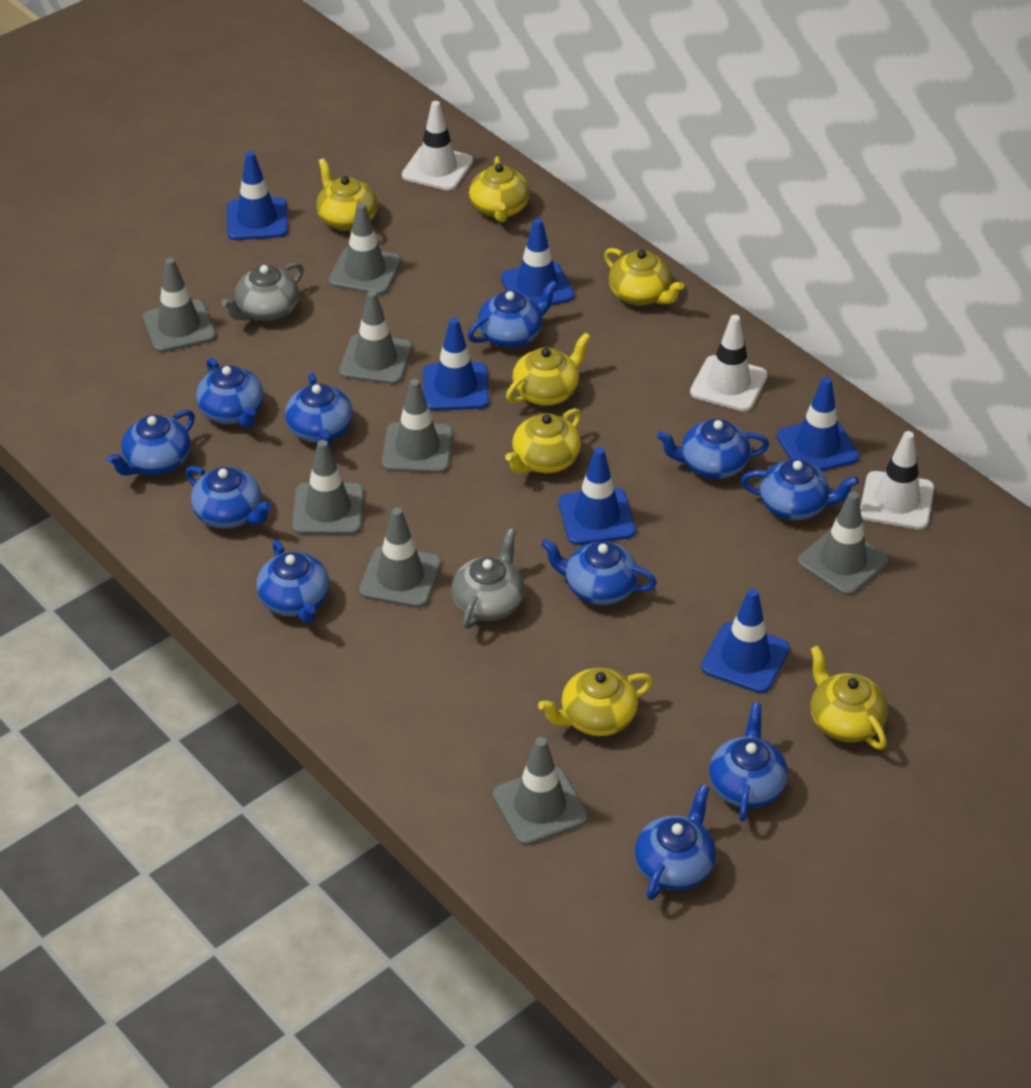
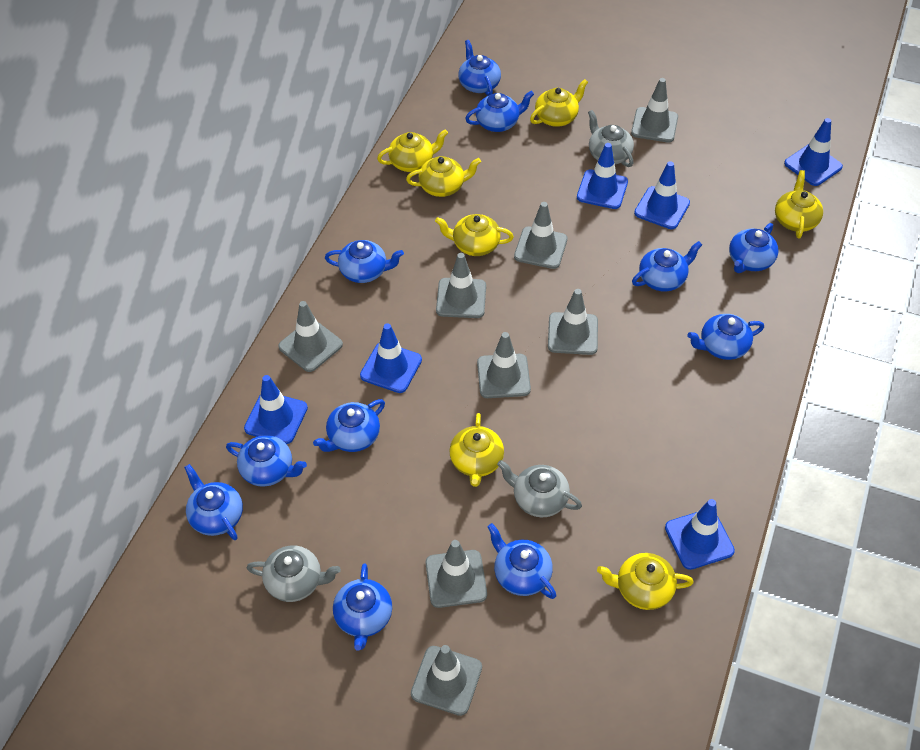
grey teapot: 2 -> 3
white traffic cone: 3 -> 0

